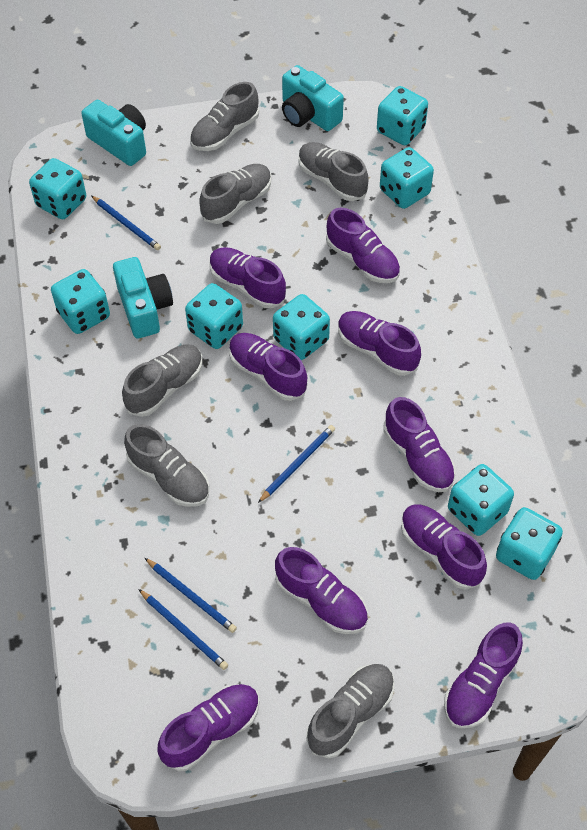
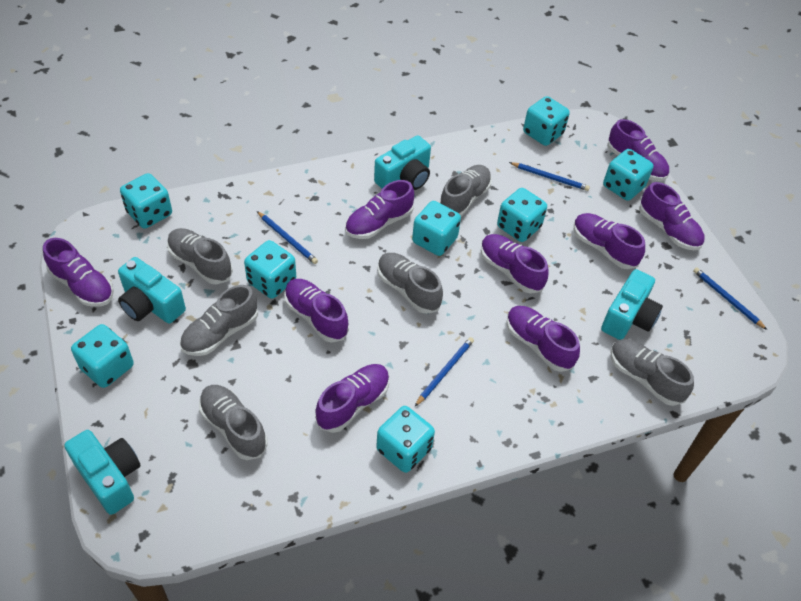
turquoise camera: 3 -> 4

